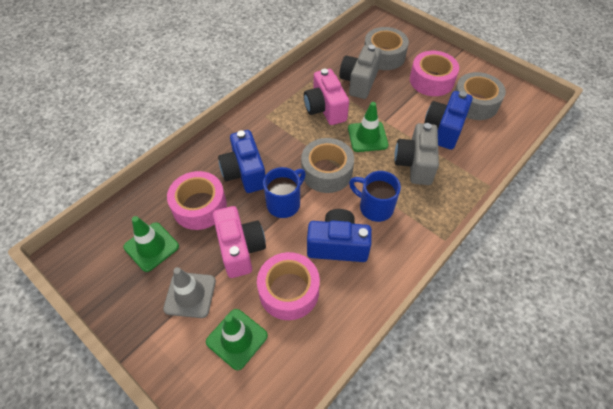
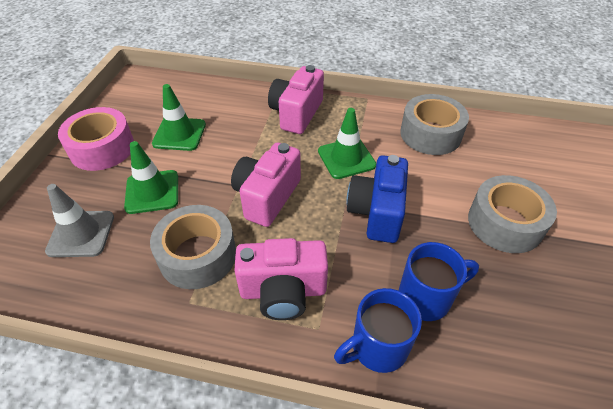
blue camera: 3 -> 1
grey camera: 2 -> 0
pink camera: 2 -> 3
pink tape: 3 -> 1

